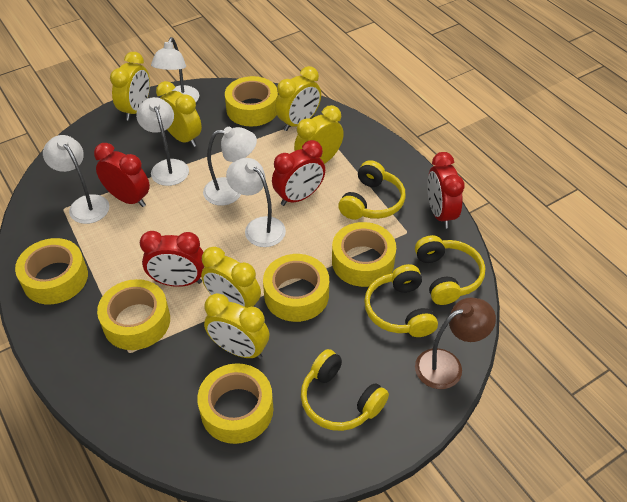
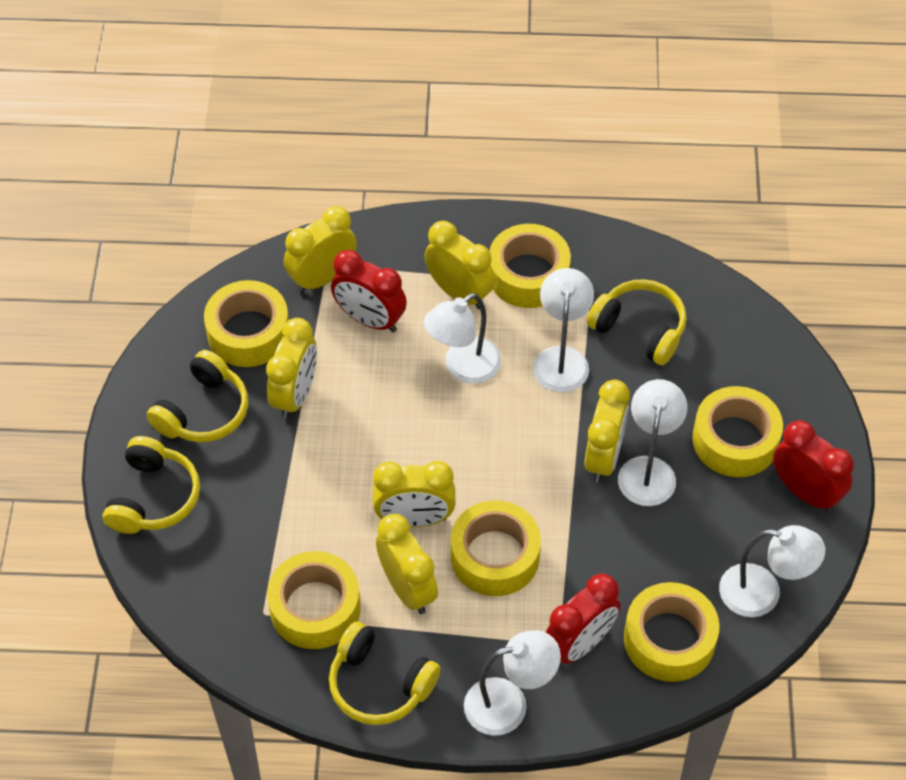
brown lamp: 1 -> 0
red clock: 4 -> 3

